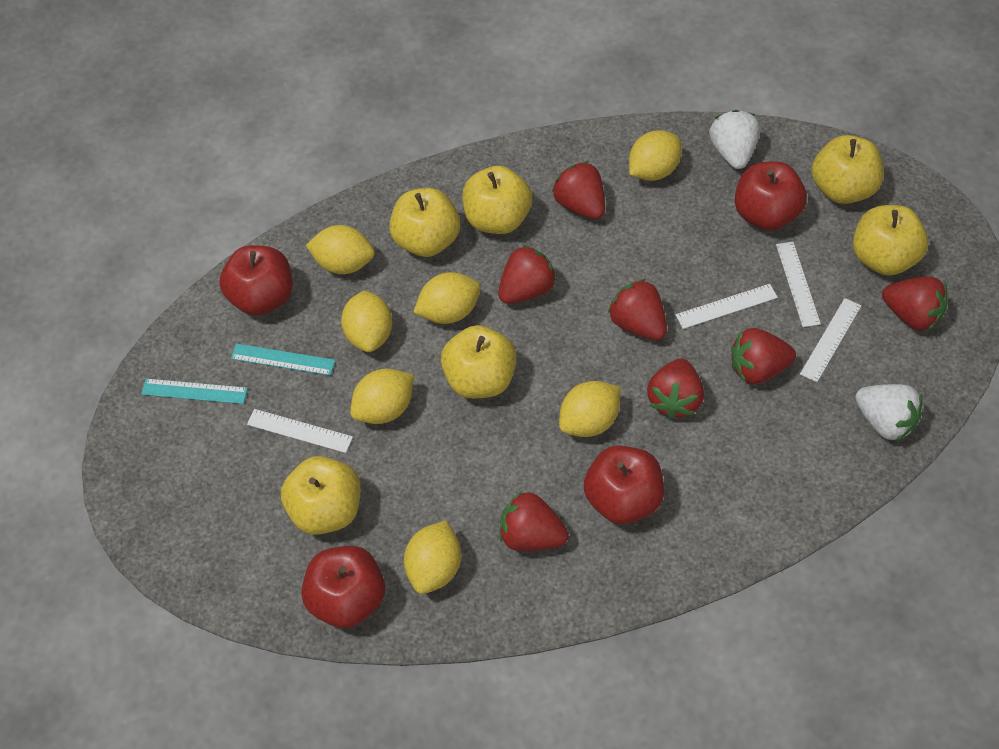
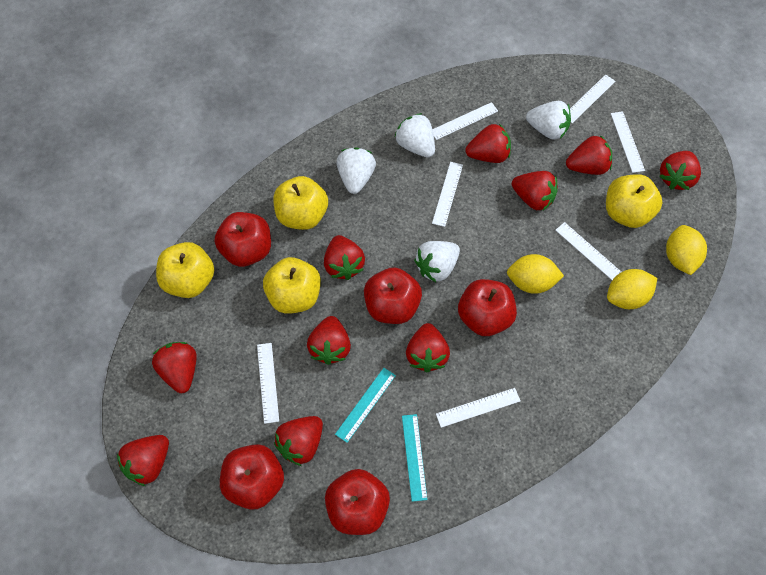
red apple: 4 -> 5
red strawberry: 7 -> 10
white ruler: 4 -> 7
white strawberry: 2 -> 4
yellow apple: 6 -> 4
yellow lemon: 7 -> 3

